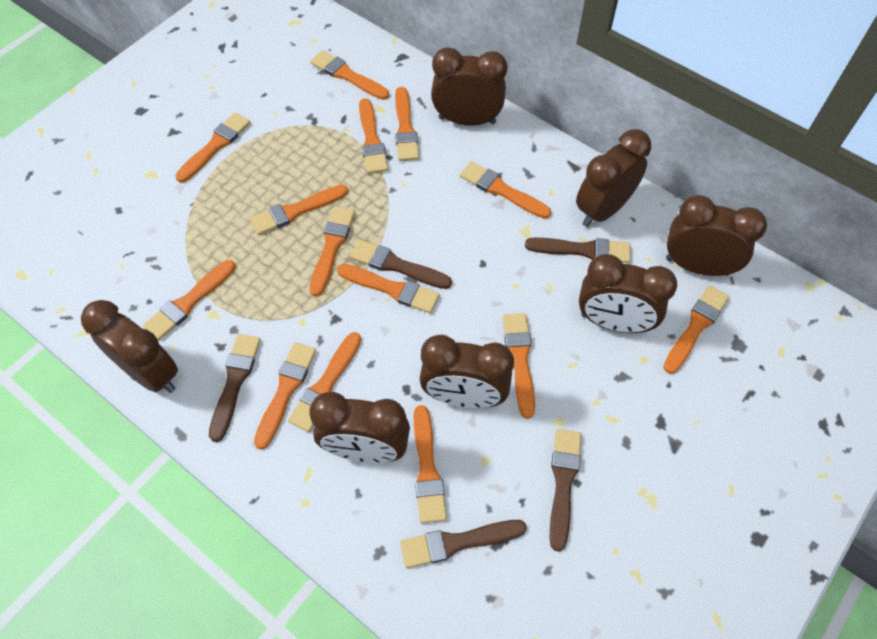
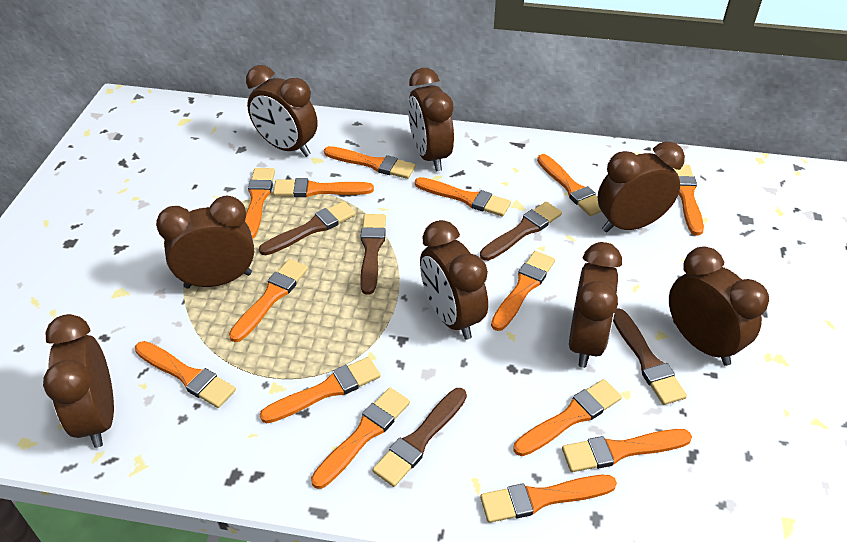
brown clock: 7 -> 8

